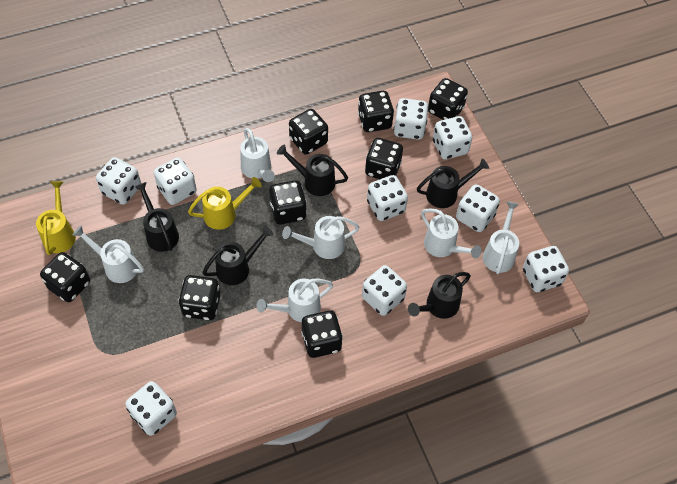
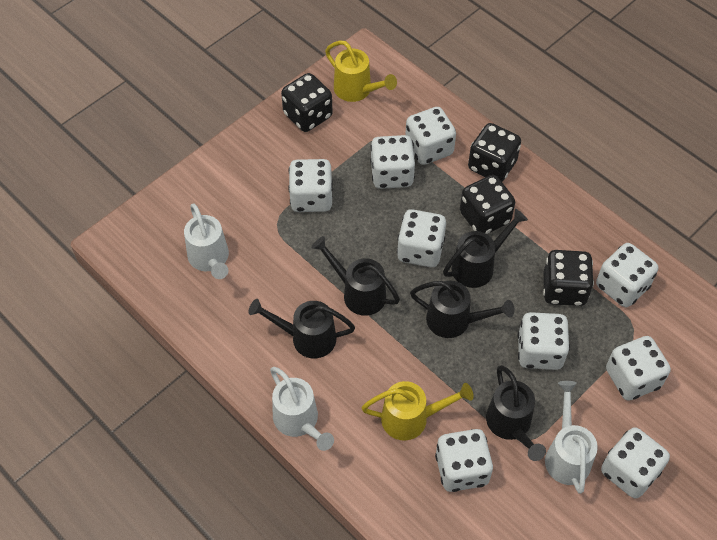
black dice: 8 -> 4
white watering can: 6 -> 3

